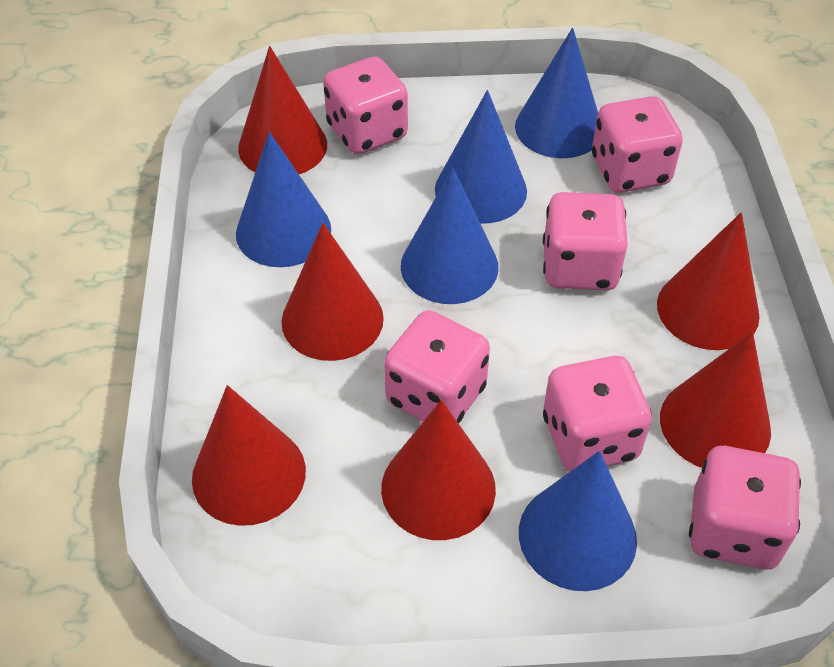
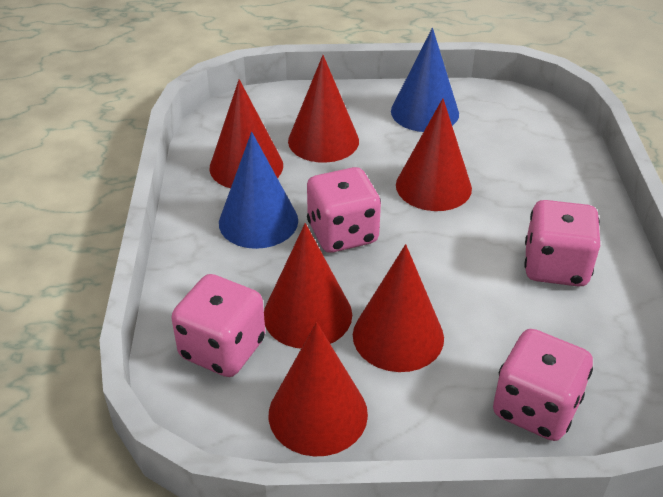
blue cone: 5 -> 2
pink dice: 6 -> 4

